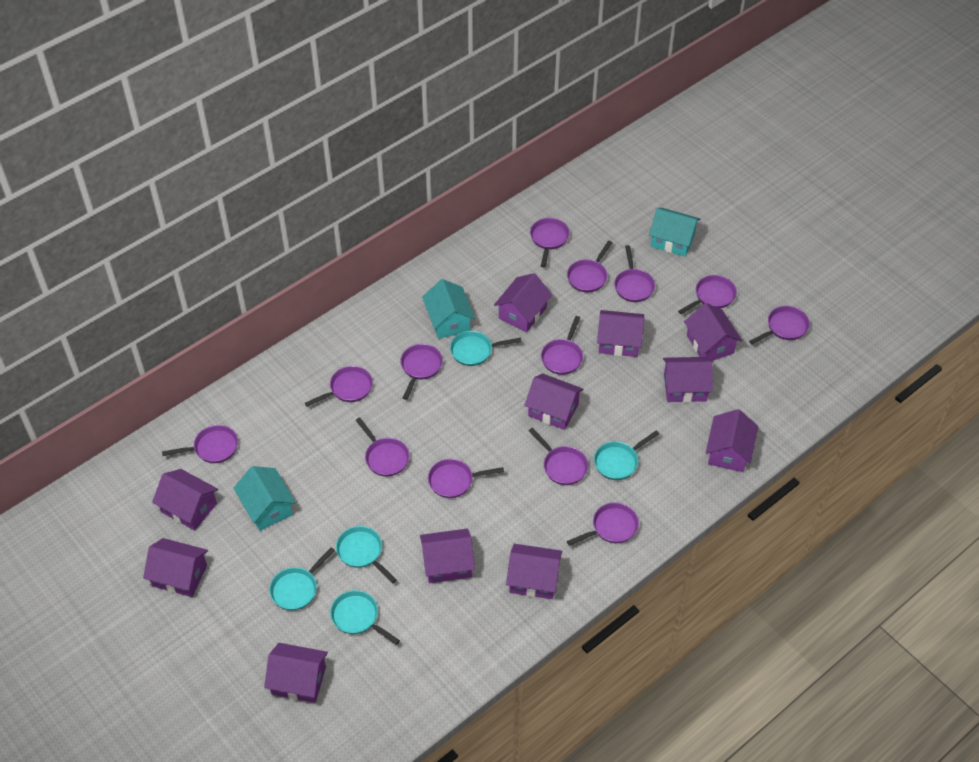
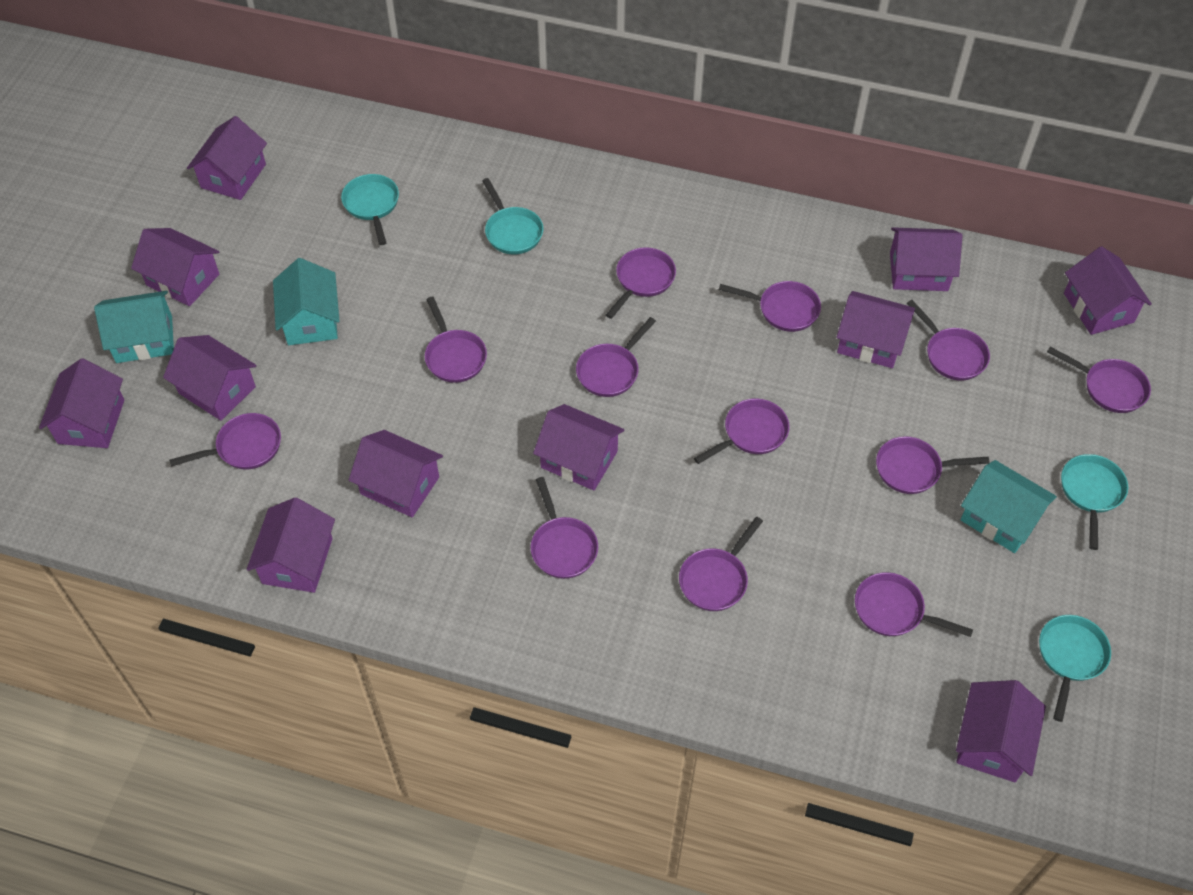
purple pan: 13 -> 12
turquoise pan: 5 -> 4

